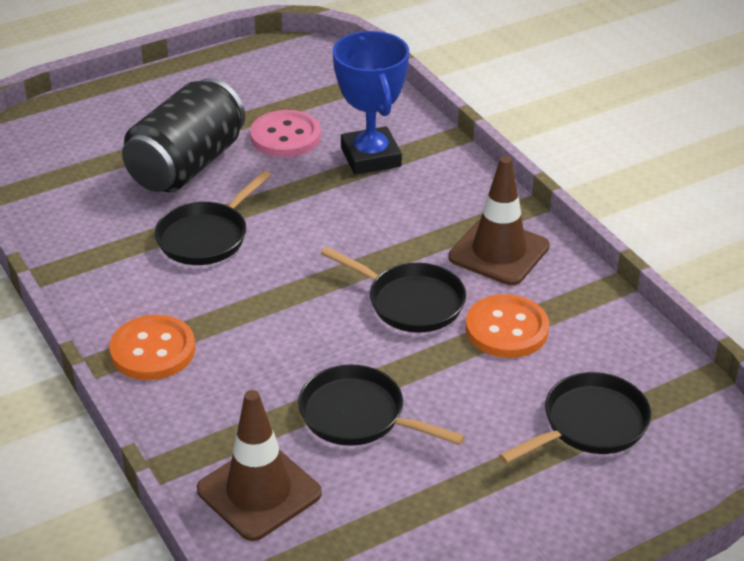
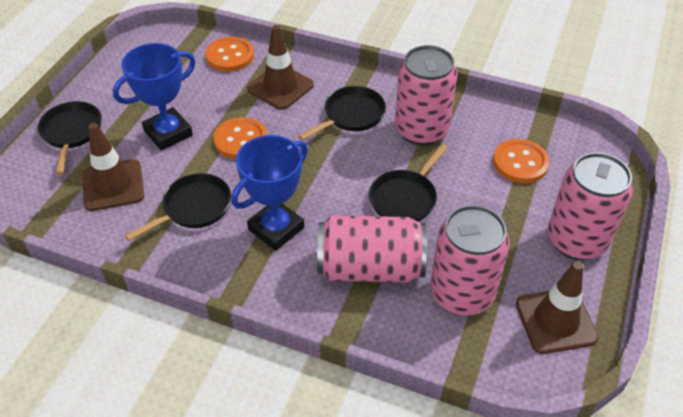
black can: 1 -> 0
blue trophy: 1 -> 2
brown traffic cone: 2 -> 3
orange button: 2 -> 3
pink button: 1 -> 0
pink can: 0 -> 4

